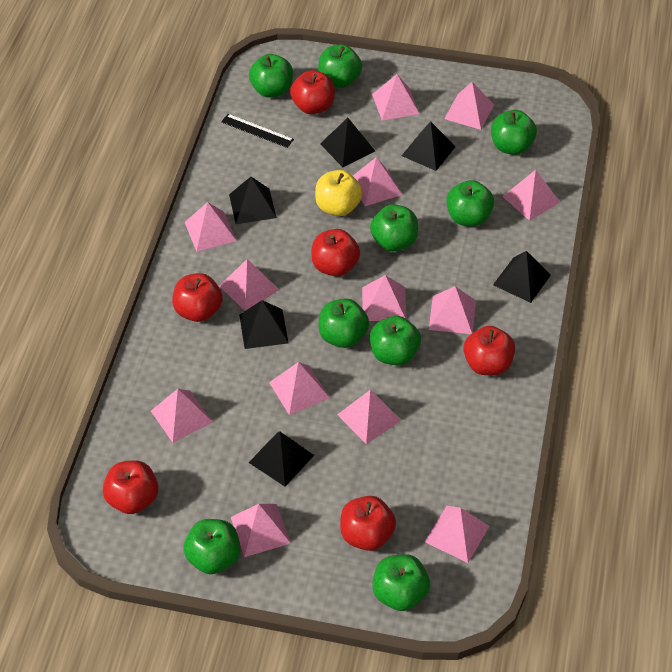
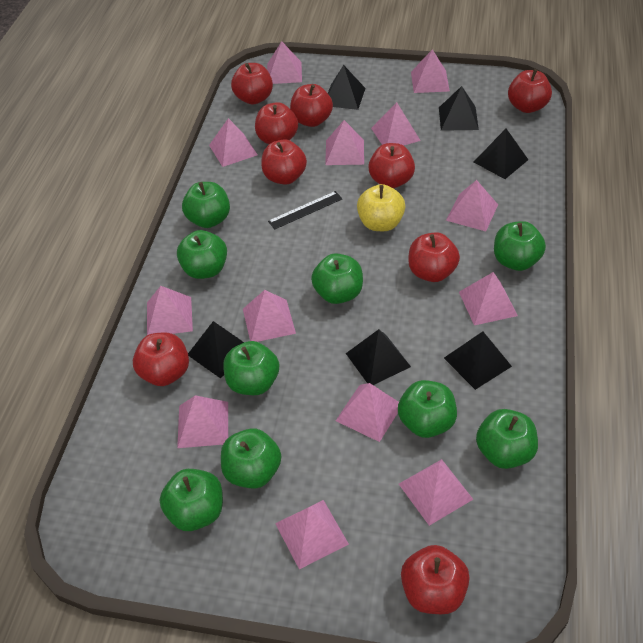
red apple: 6 -> 9

